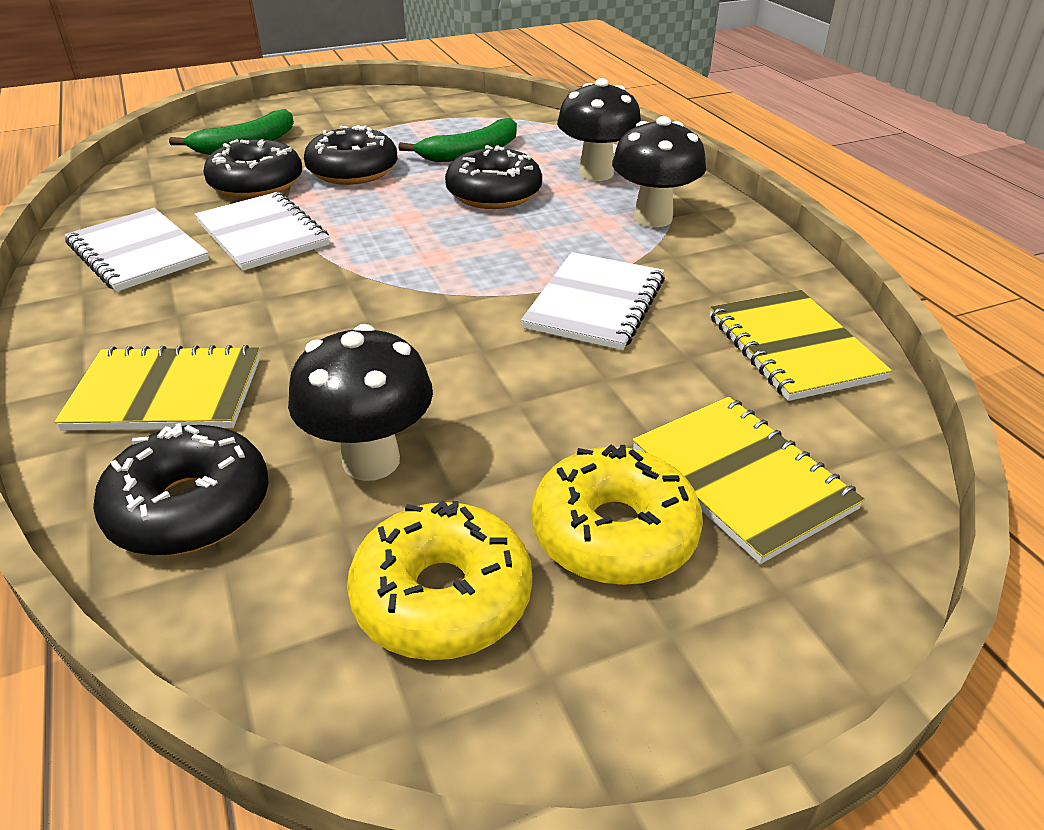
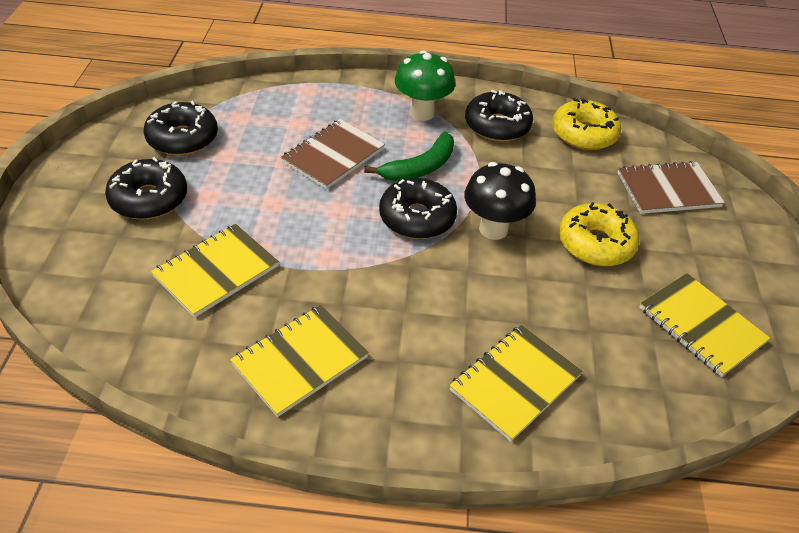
black mushroom: 3 -> 1
brown notebook: 0 -> 2
green banana: 2 -> 1
green mushroom: 0 -> 1
white notebook: 3 -> 0
yellow notebook: 3 -> 4

